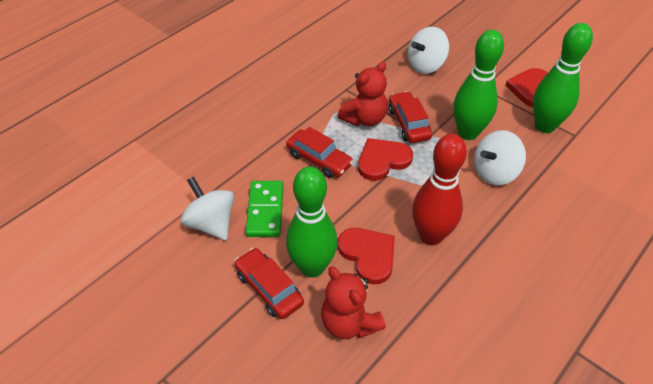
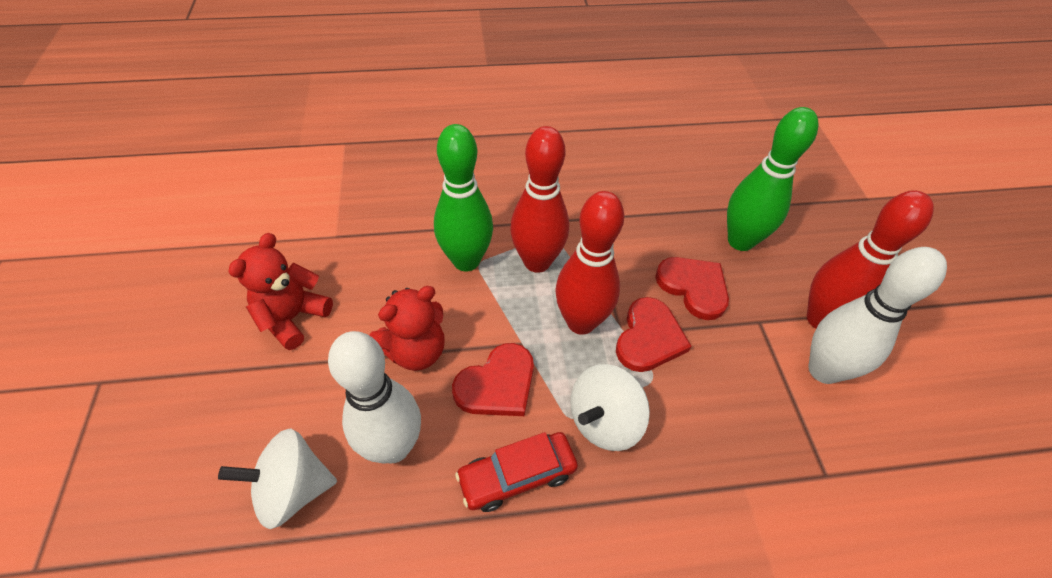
green bowling pin: 3 -> 2
green domino: 1 -> 0
red bowling pin: 1 -> 3
red car: 3 -> 1
white bowling pin: 0 -> 2
white spinning top: 3 -> 2

